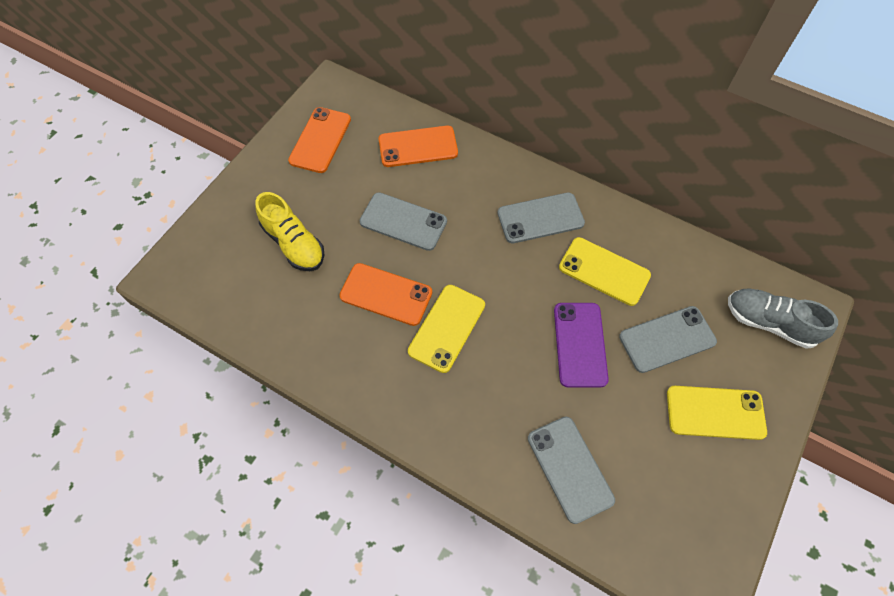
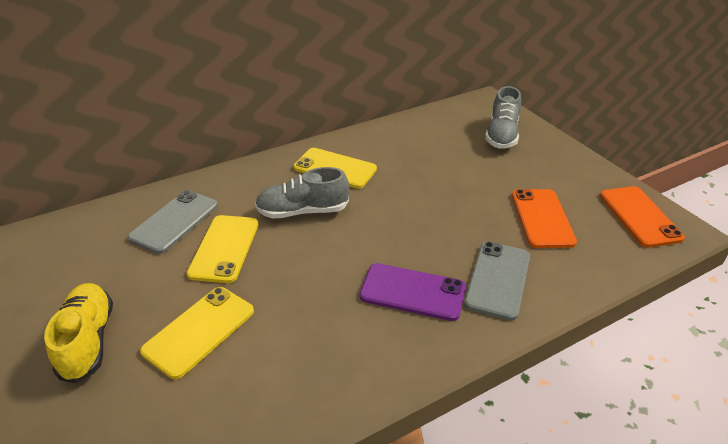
grey phone: 4 -> 2
grey shoe: 1 -> 2
orange phone: 3 -> 2

